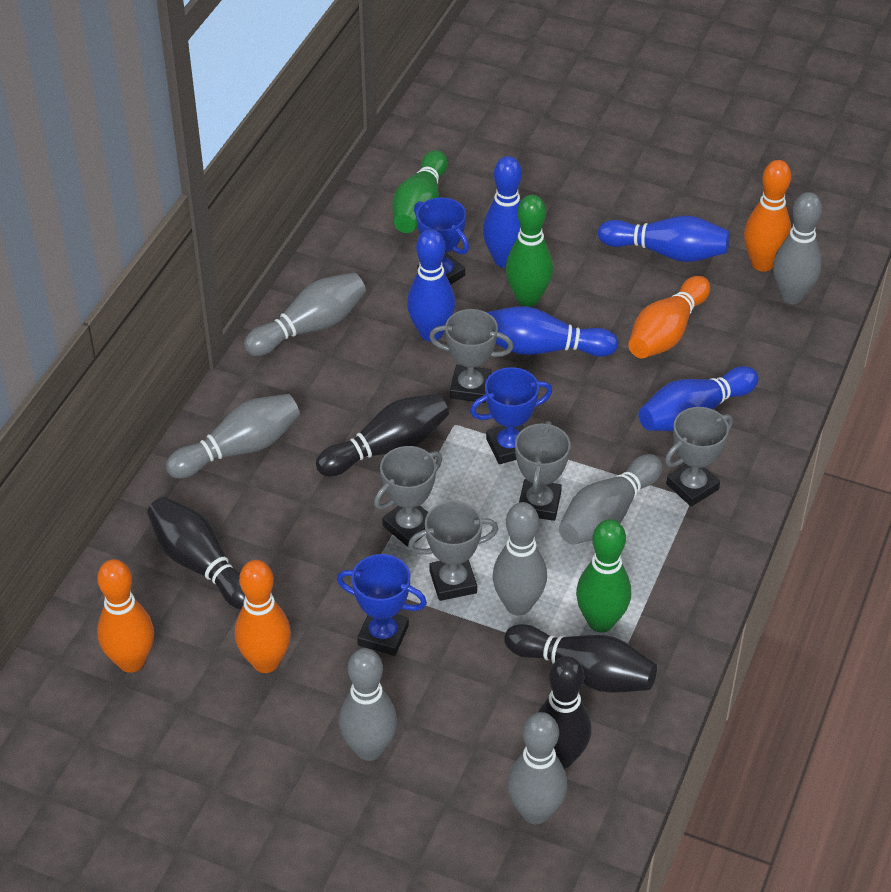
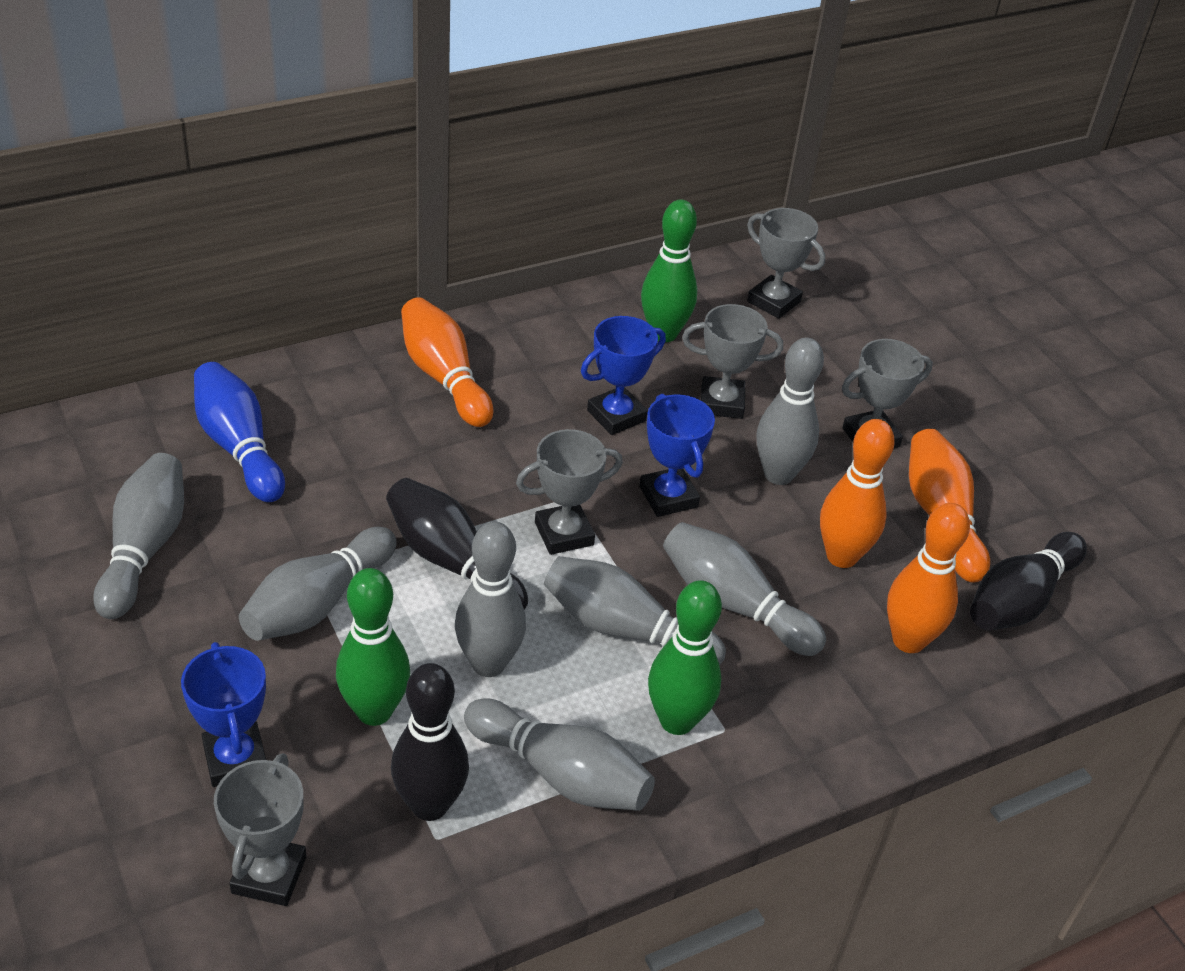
black bowling pin: 4 -> 3
blue bowling pin: 5 -> 1

